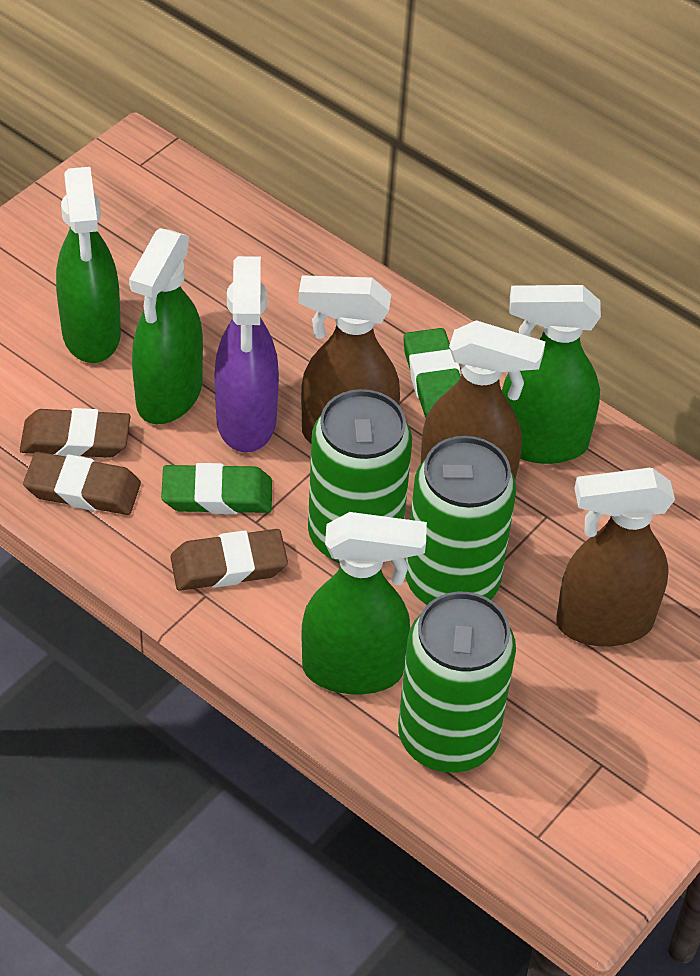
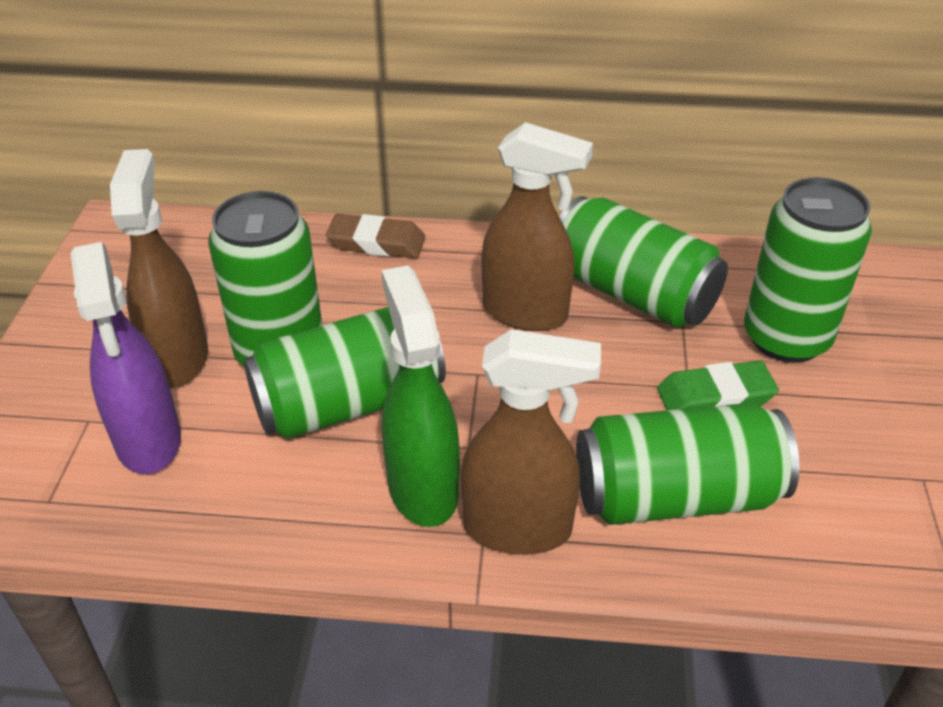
brown eraser: 3 -> 1
green can: 3 -> 5
green eraser: 2 -> 1
green spray bottle: 4 -> 1

